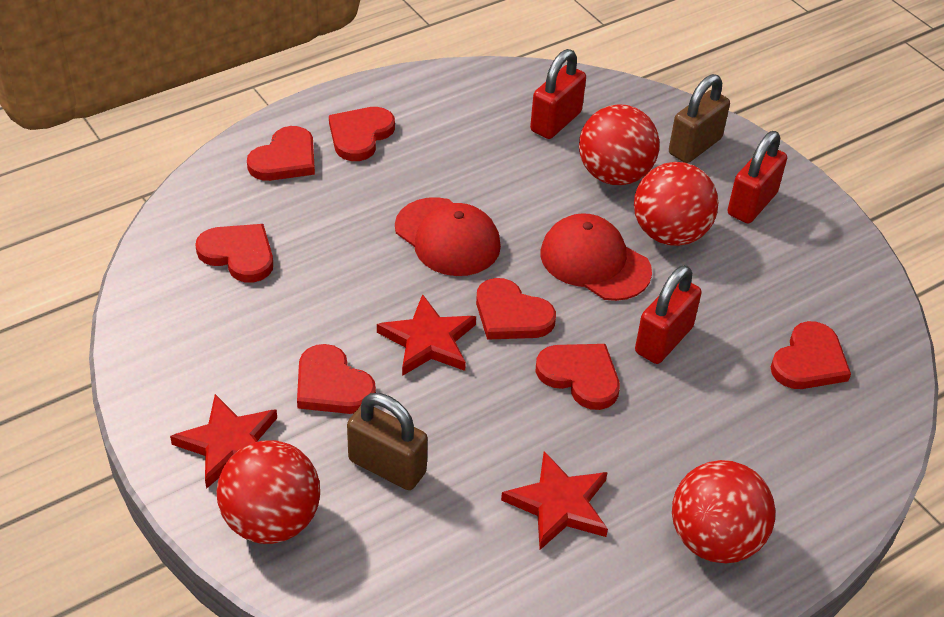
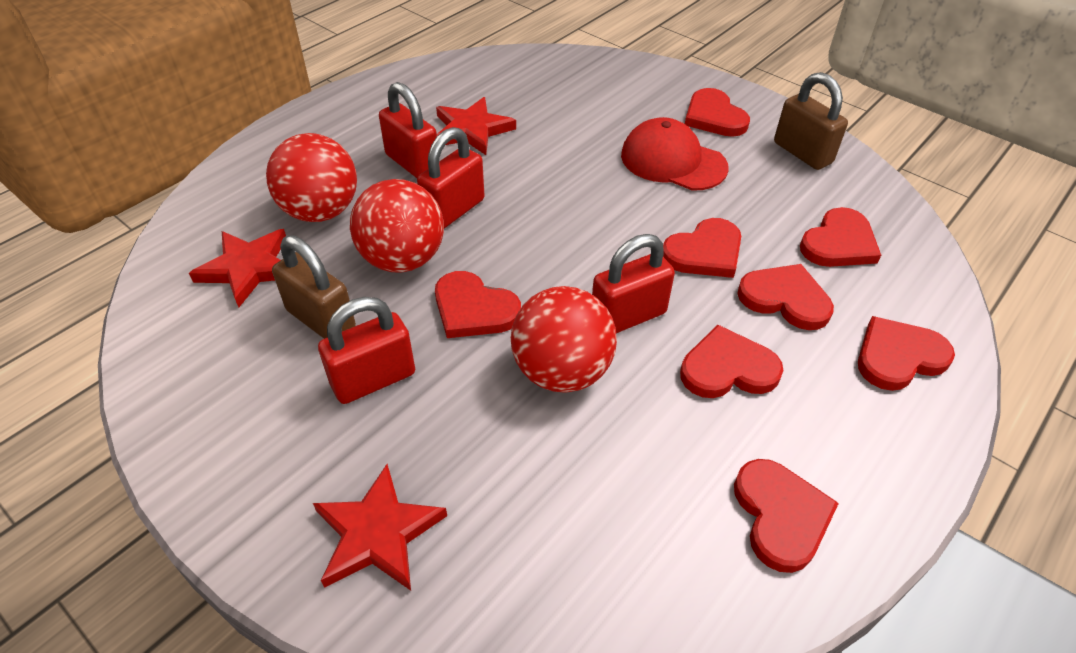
red ball: 4 -> 3
red cap: 2 -> 1
red heart: 7 -> 8
red padlock: 3 -> 4

